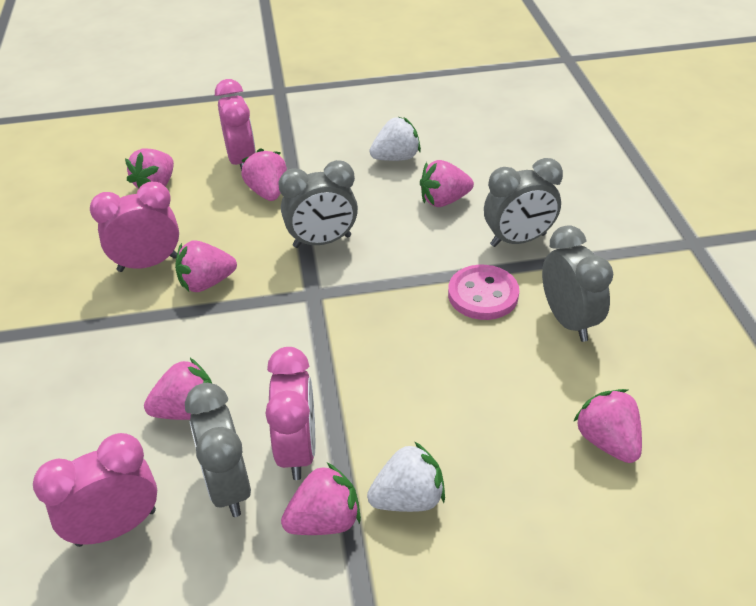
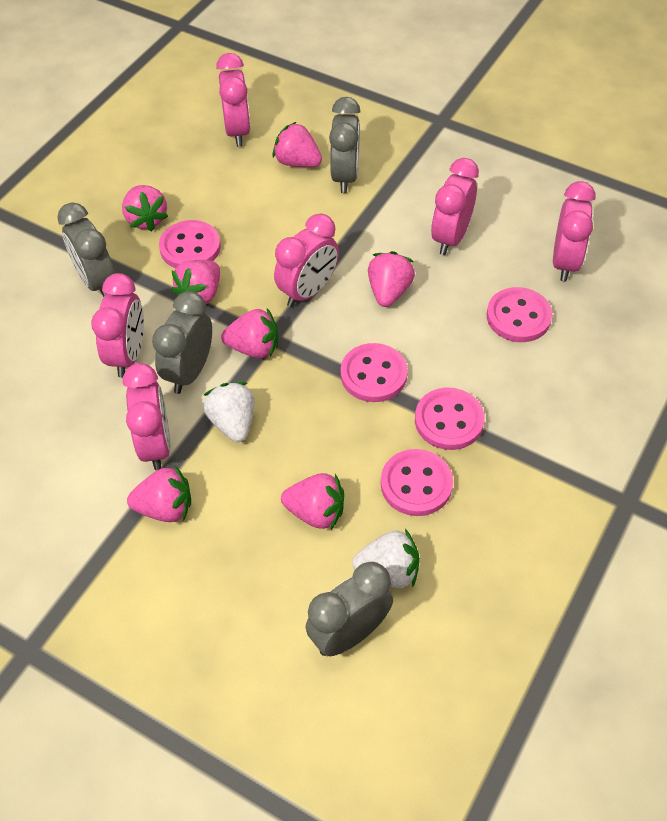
pink button: 1 -> 5
pink clock: 4 -> 6

